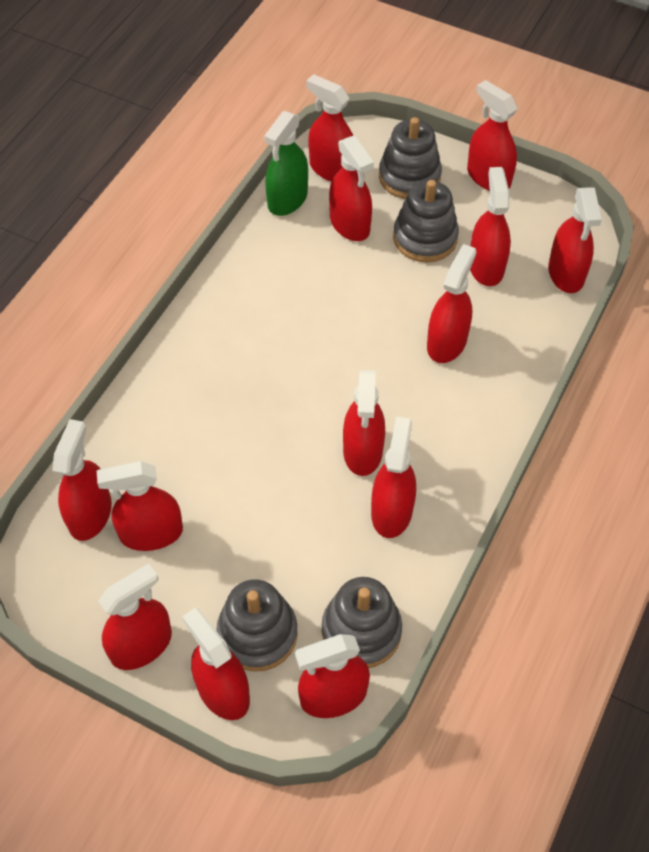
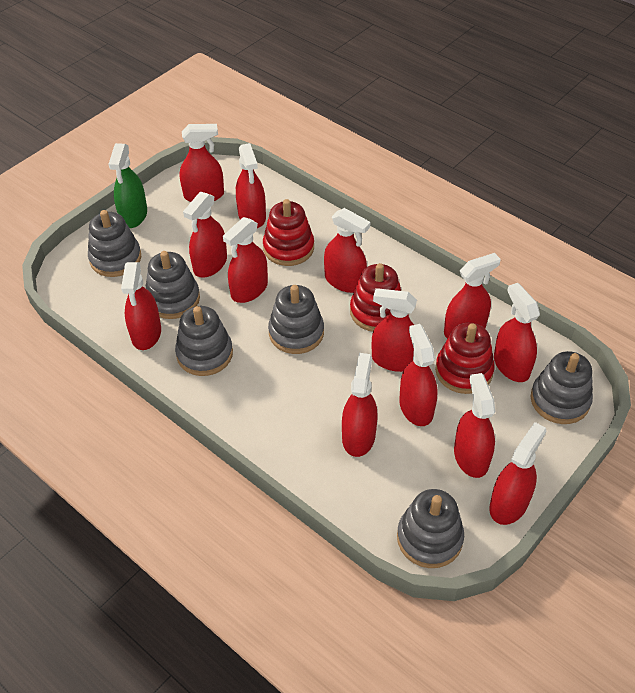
grey stacking toy: 4 -> 6
red stacking toy: 0 -> 3

